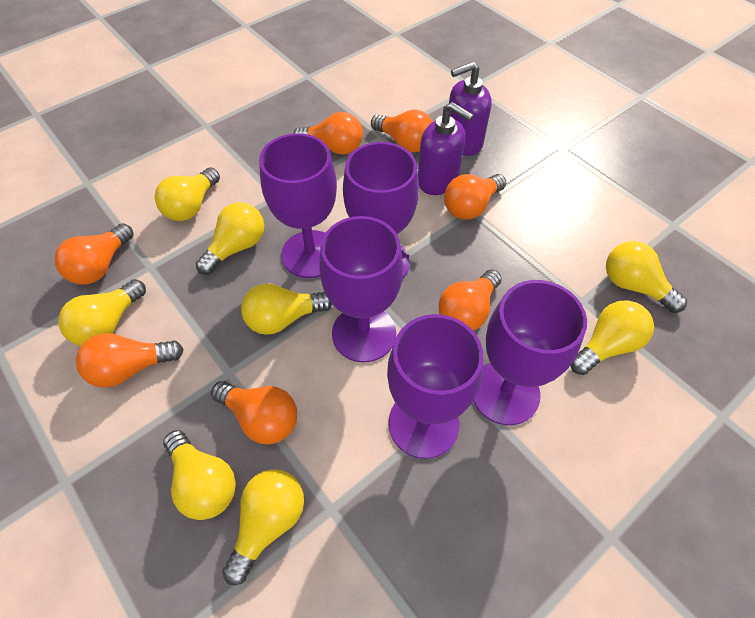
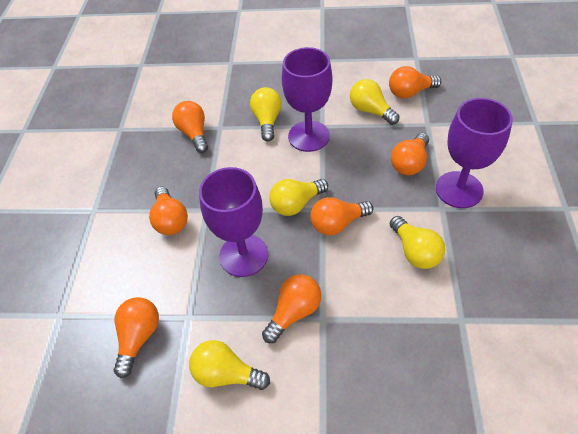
purple goblet: 5 -> 3
purple soap dispenser: 2 -> 0
yellow light bulb: 8 -> 5

